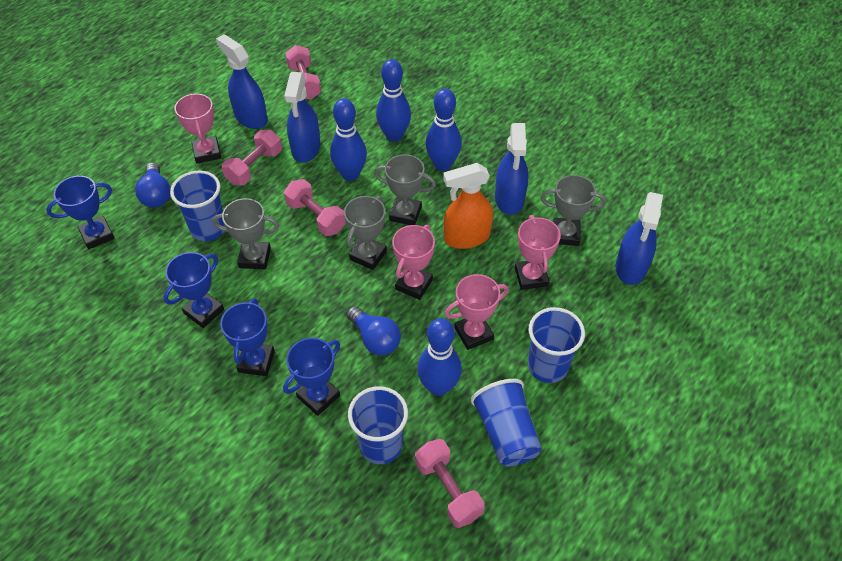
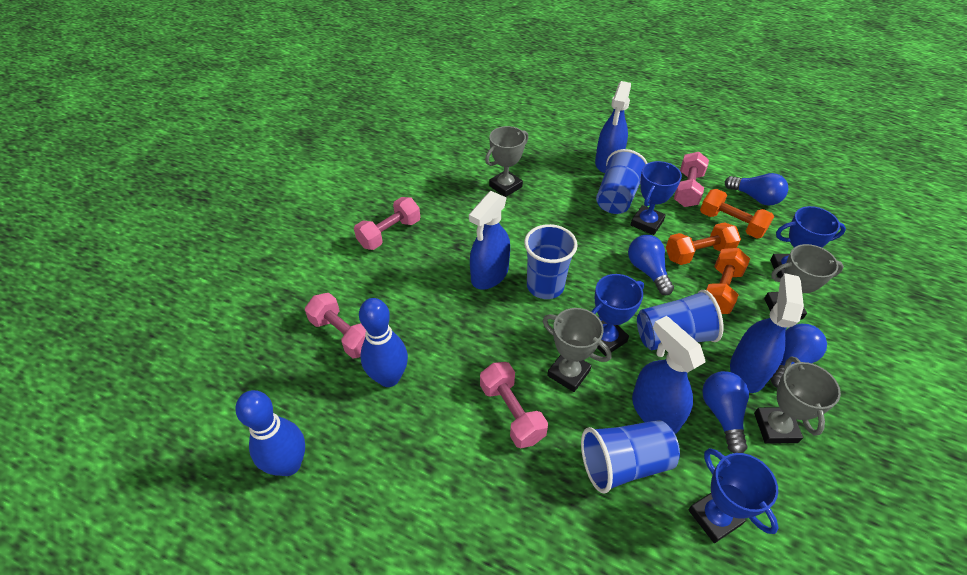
blue bowling pin: 4 -> 2
blue light bulb: 2 -> 4
orange dumbbell: 0 -> 3
orange spray bottle: 1 -> 0
pink trophy: 4 -> 0

